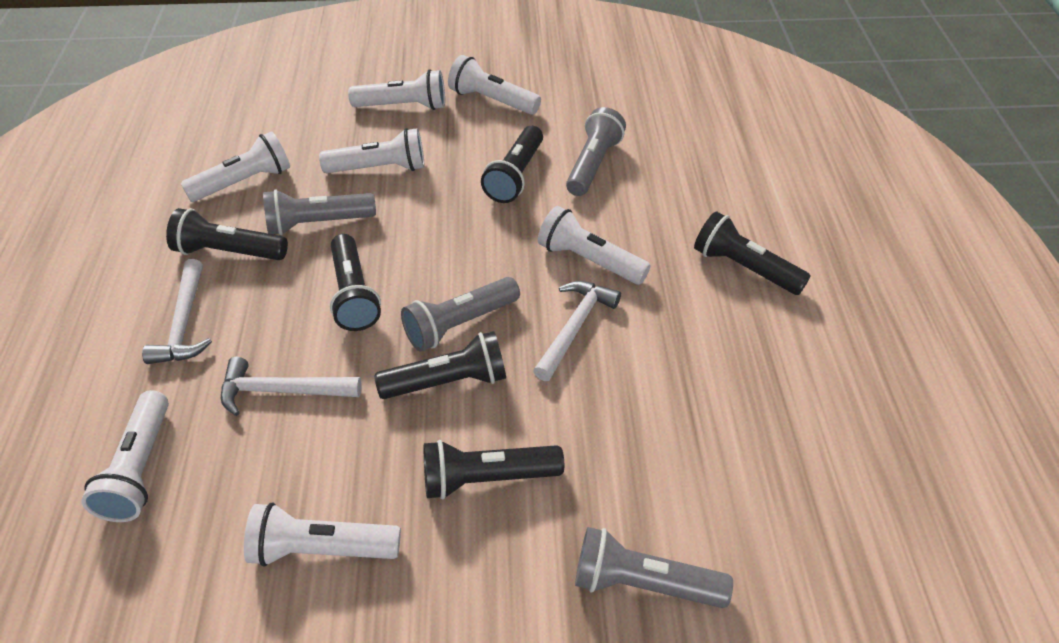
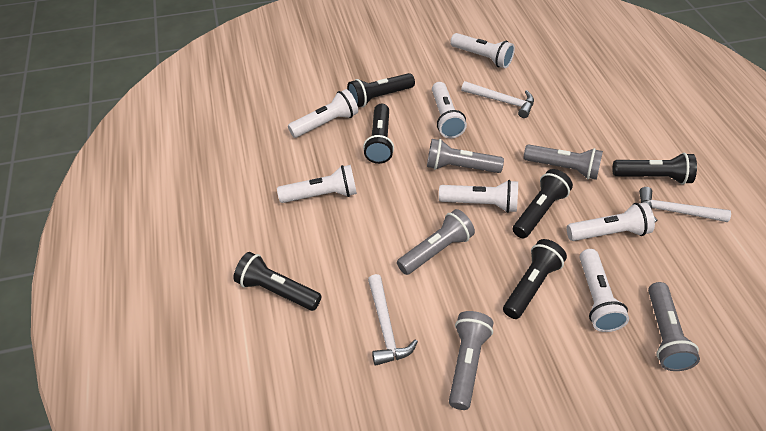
grey flashlight: 4 -> 5

